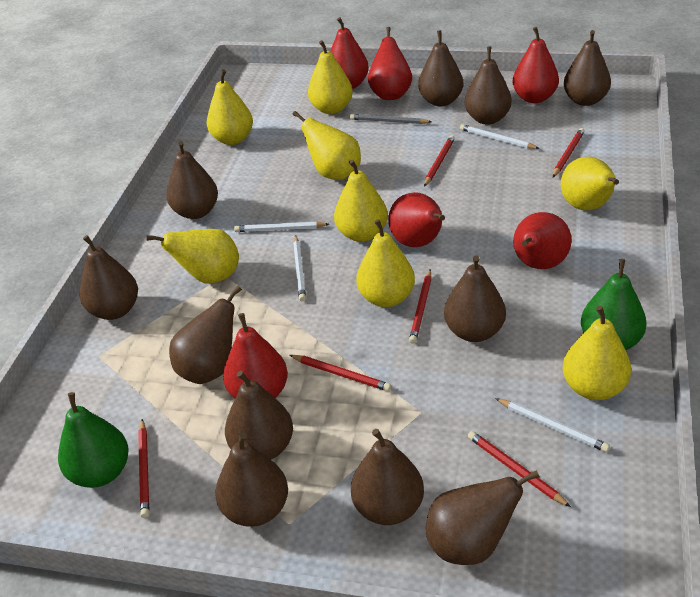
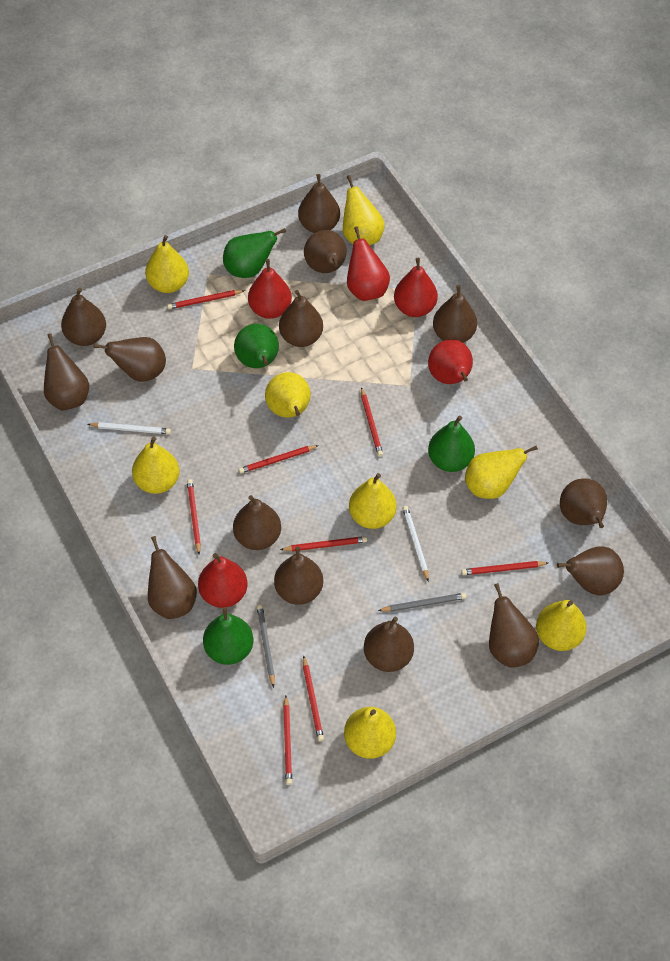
brown pear: 11 -> 14
green pear: 2 -> 4
grey pencil: 1 -> 2
red pear: 6 -> 5
red pencil: 6 -> 8
white pencil: 4 -> 2

